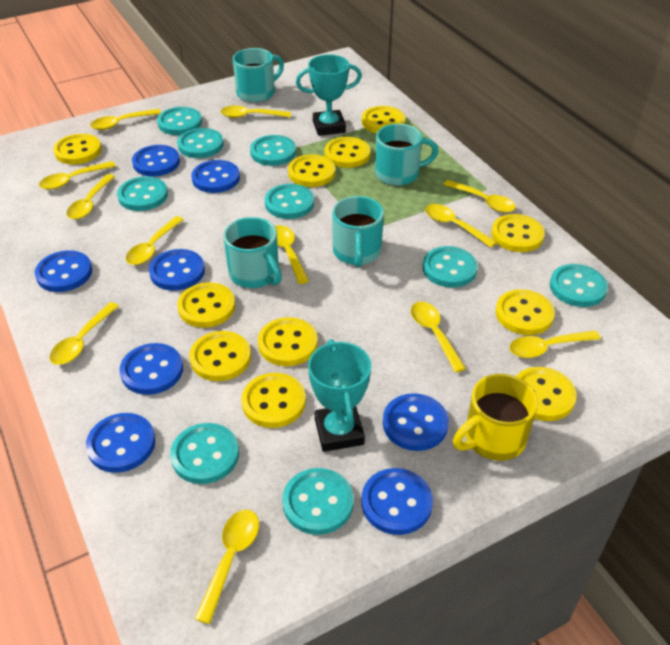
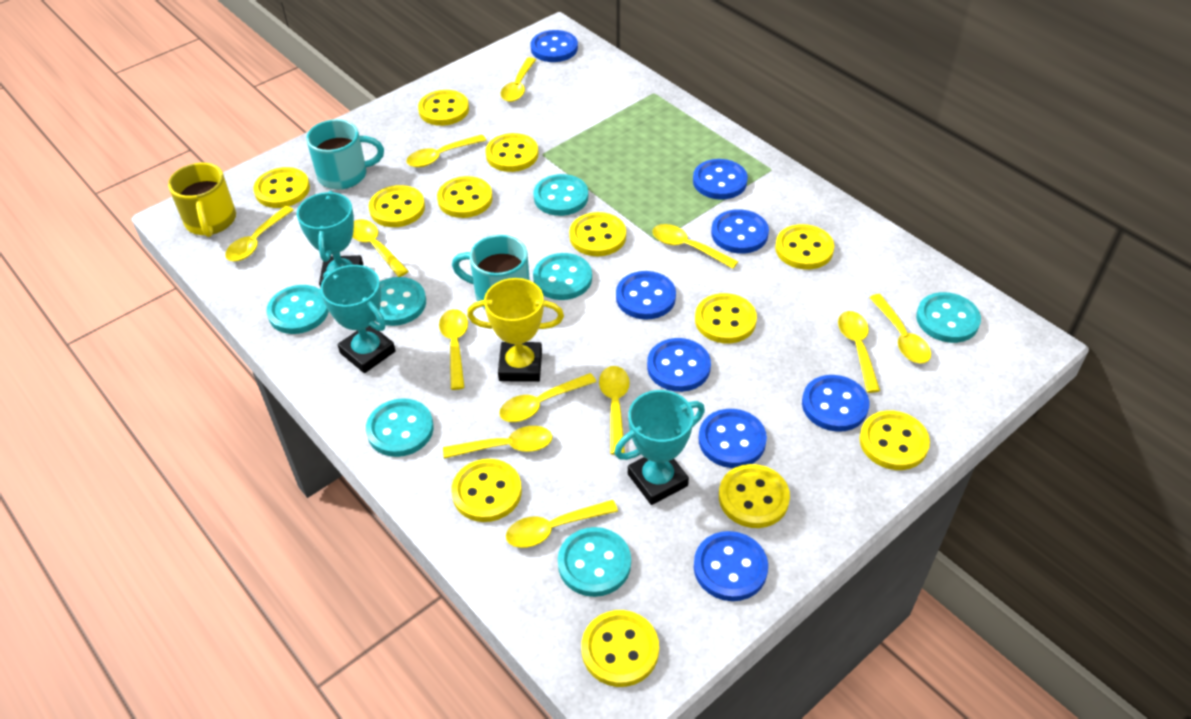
turquoise button: 9 -> 7
turquoise mug: 4 -> 2
turquoise trophy: 2 -> 3
yellow button: 11 -> 12
yellow trophy: 0 -> 1

